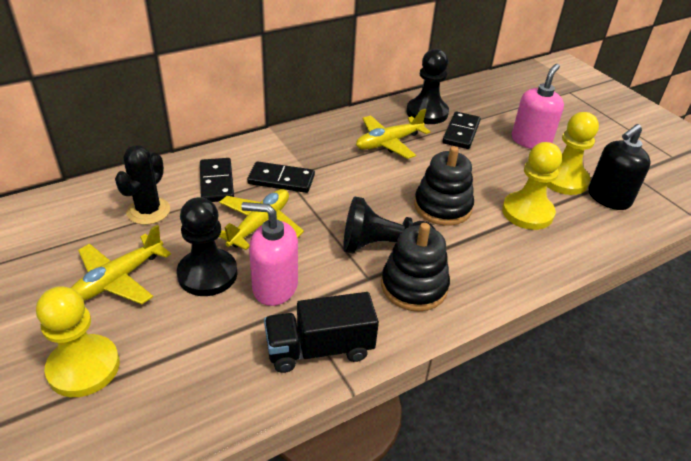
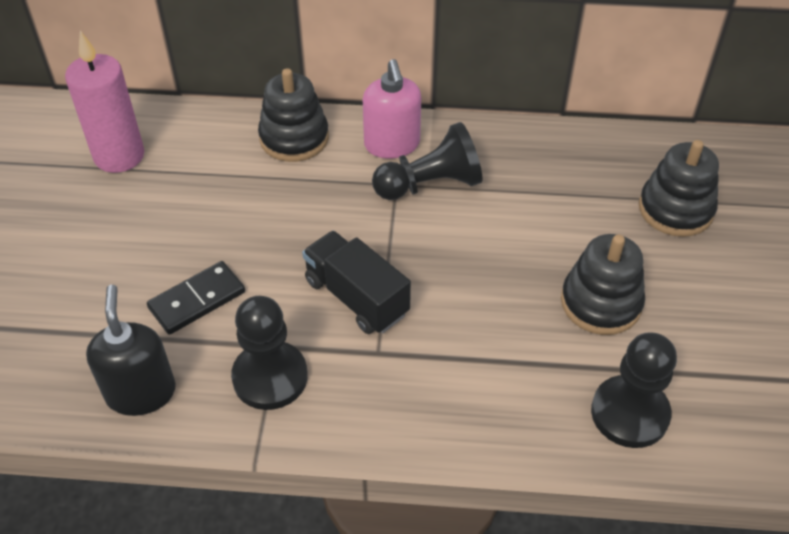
black cactus: 1 -> 0
black domino: 3 -> 1
black stacking toy: 2 -> 3
pink candle: 0 -> 1
pink soap dispenser: 2 -> 1
yellow pawn: 3 -> 0
yellow plane: 3 -> 0

